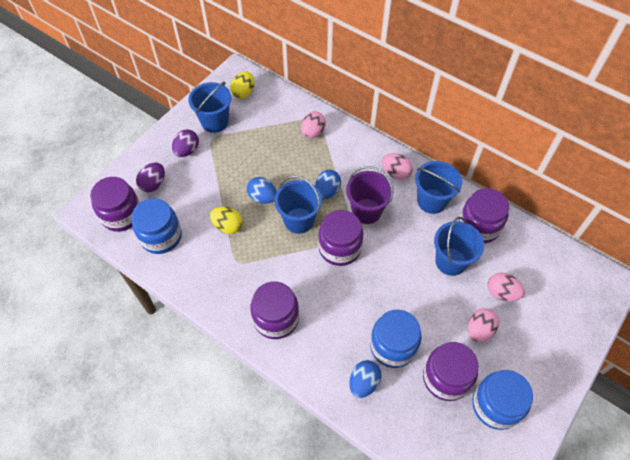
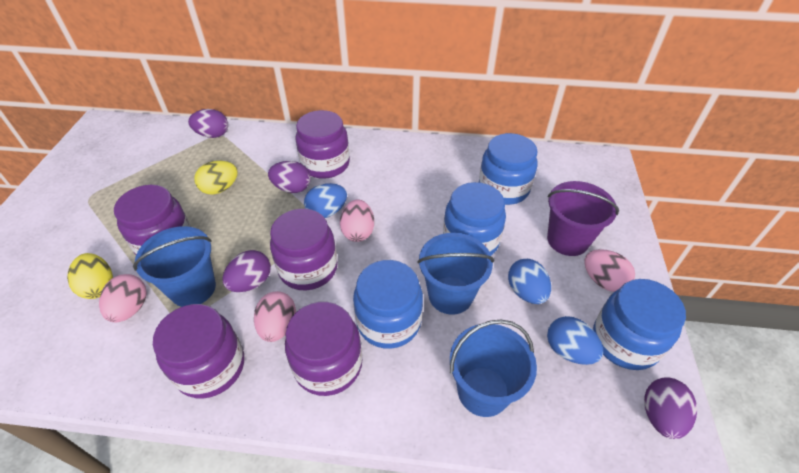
blue bucket: 4 -> 3
blue jar: 3 -> 4
purple egg: 2 -> 4

